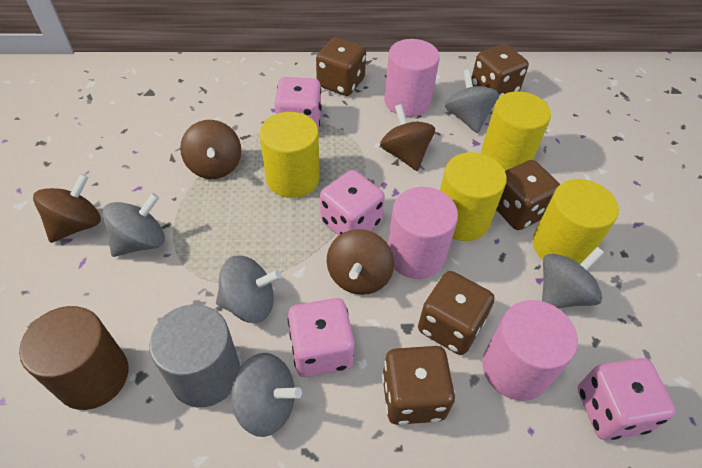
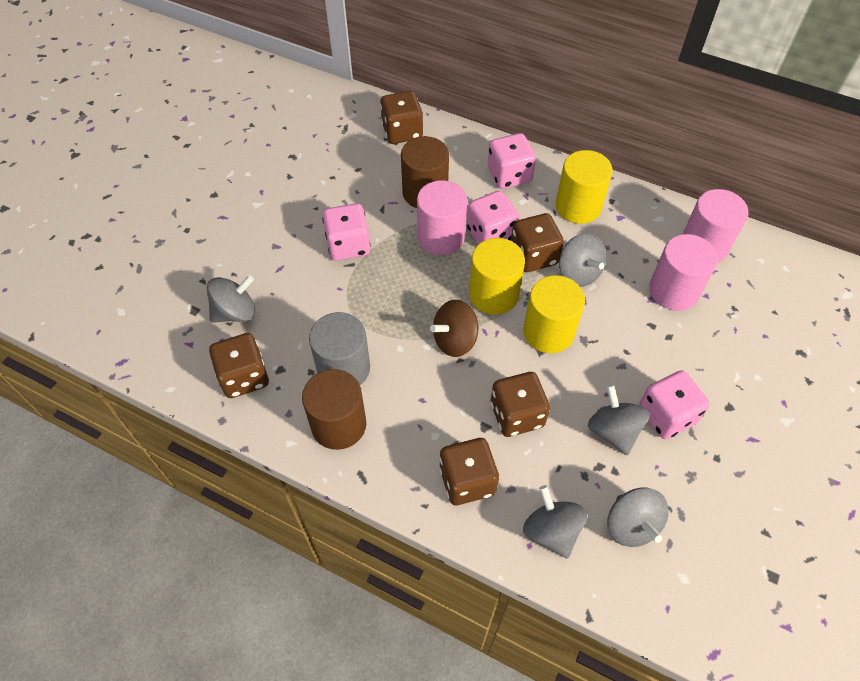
brown cylinder: 1 -> 2
brown spinning top: 4 -> 1
yellow cylinder: 4 -> 3

